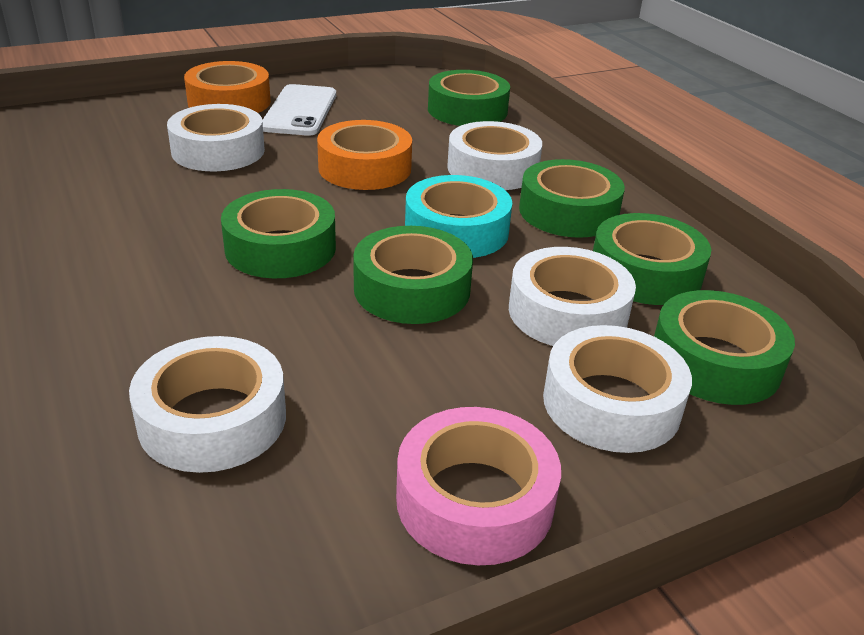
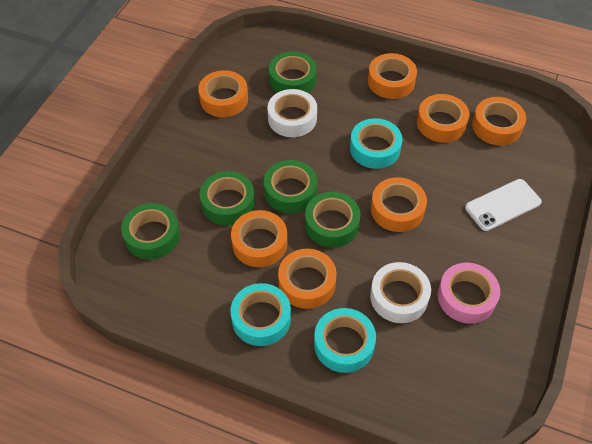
green tape: 6 -> 5
orange tape: 2 -> 7
turquoise tape: 1 -> 3
white tape: 5 -> 2

